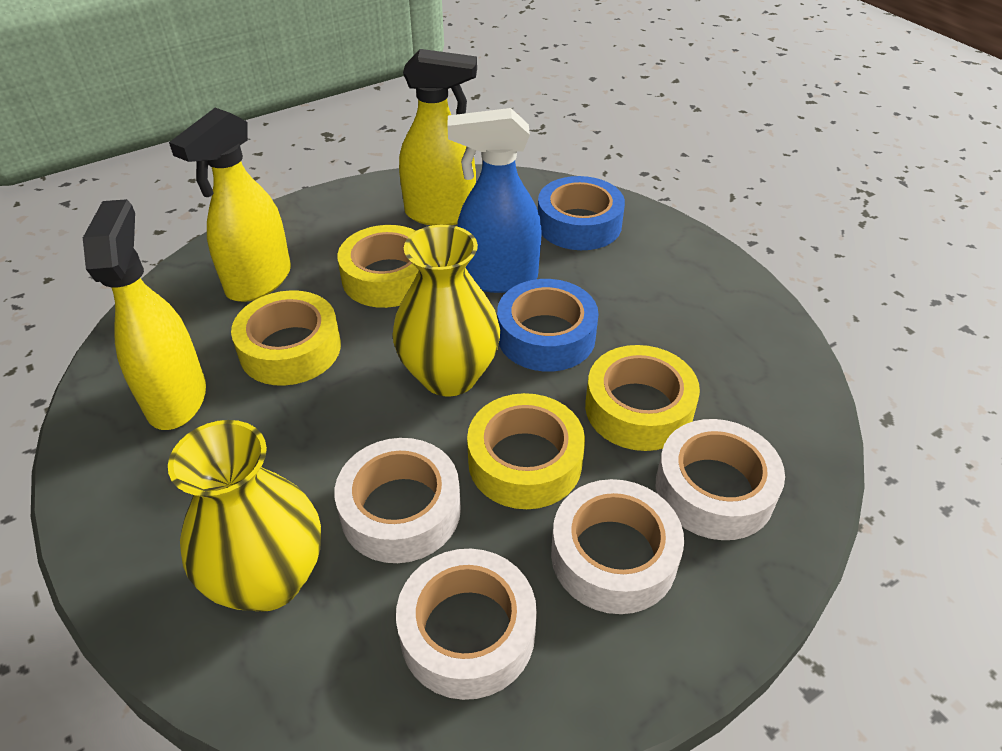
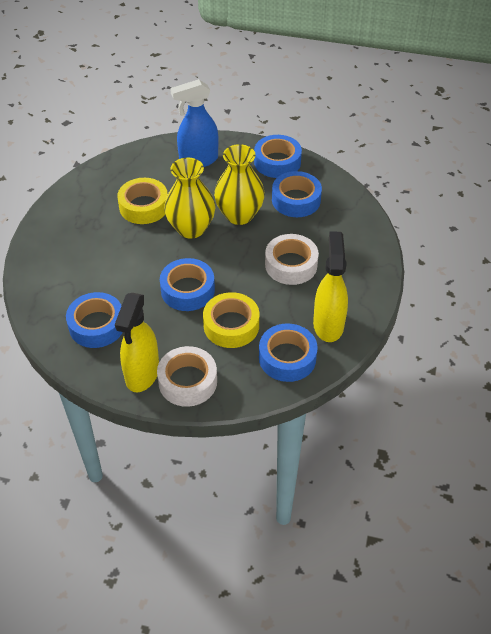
blue tape: 2 -> 5
white tape: 4 -> 2
yellow spray bottle: 3 -> 2
yellow tape: 4 -> 2

